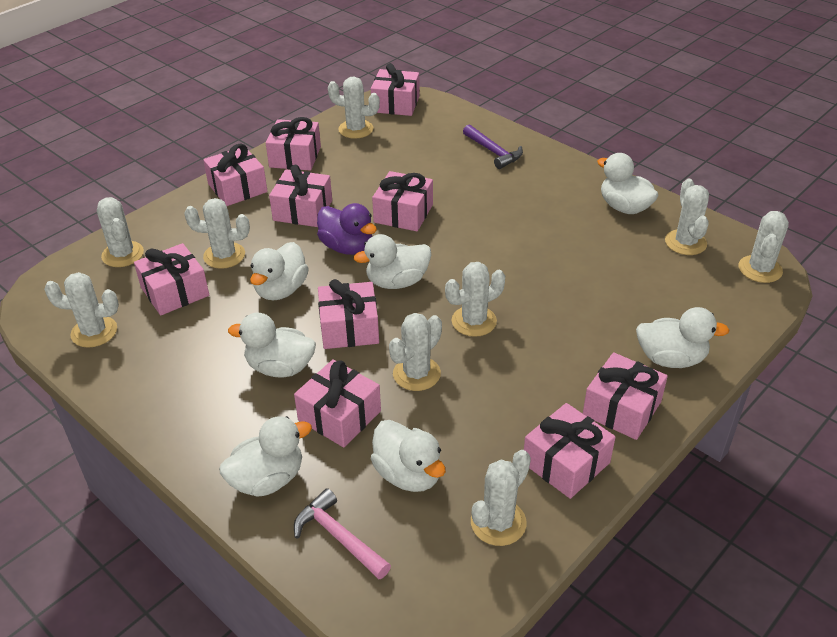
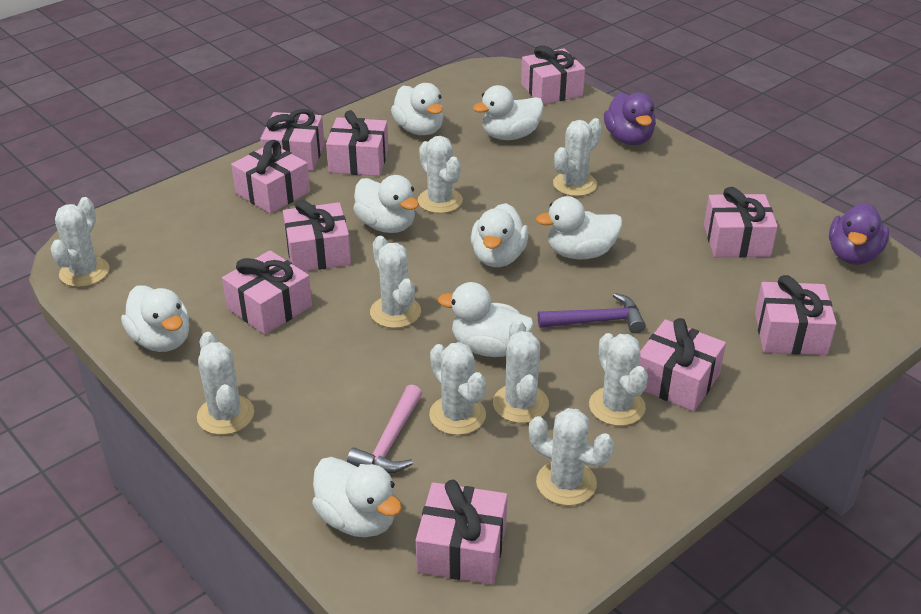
purple duck: 1 -> 2
white duck: 7 -> 8

